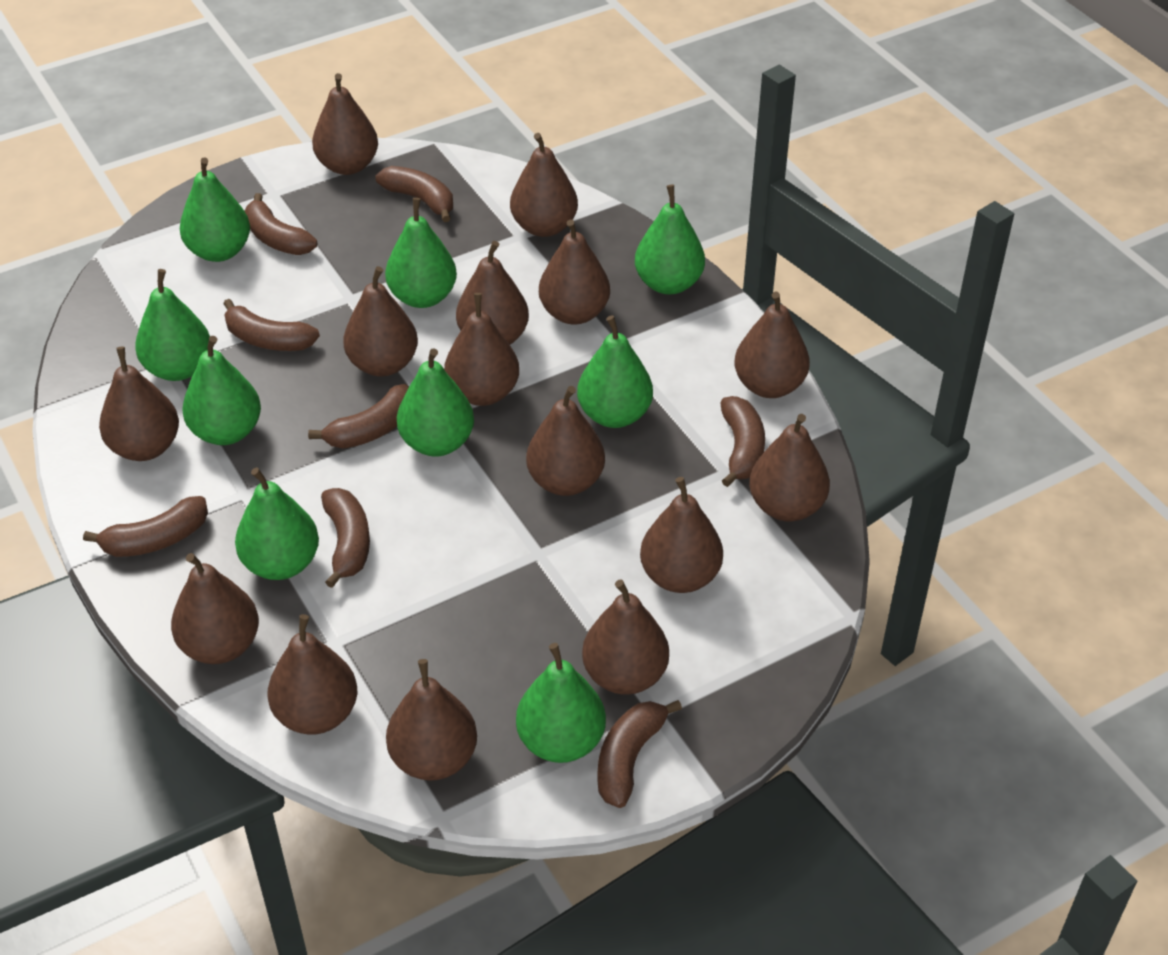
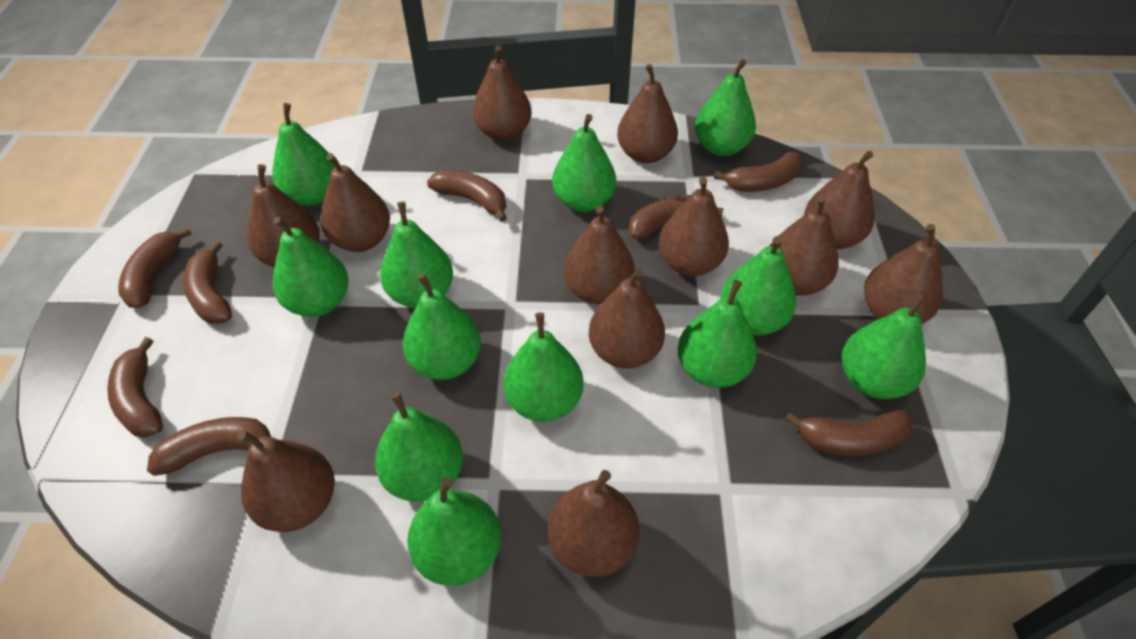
brown pear: 15 -> 12
green pear: 9 -> 12

